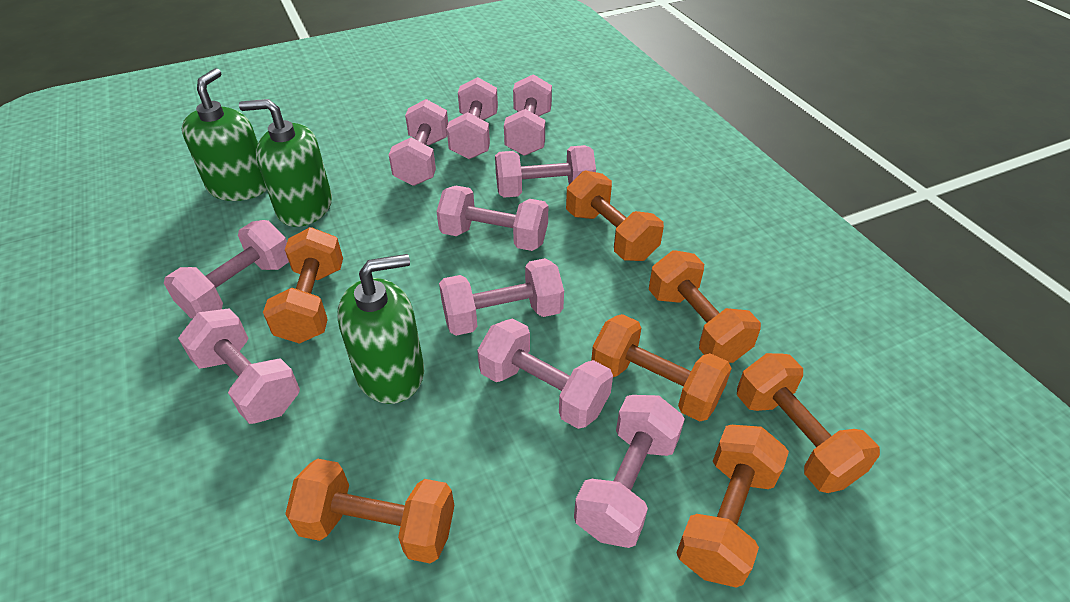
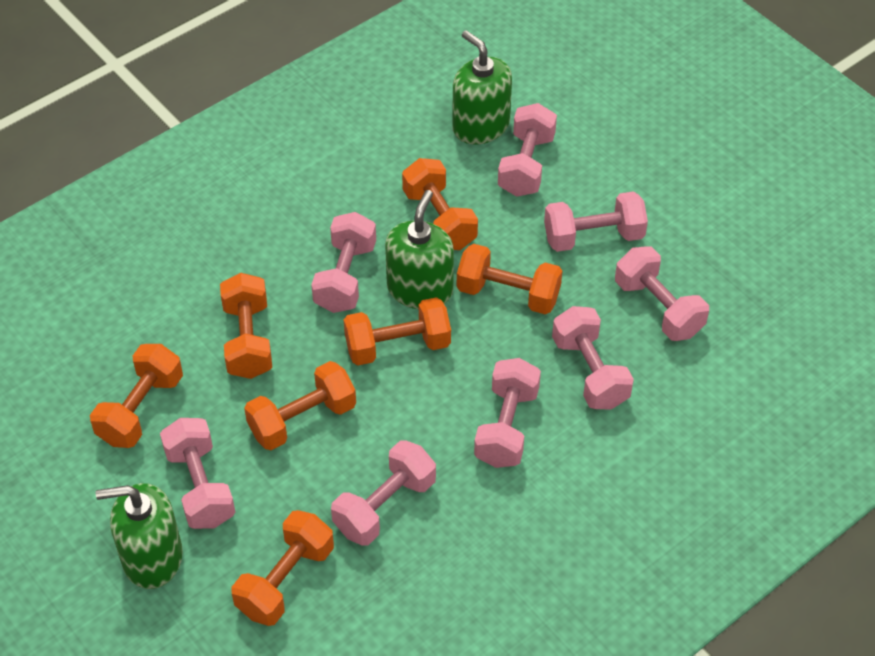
pink dumbbell: 10 -> 8

